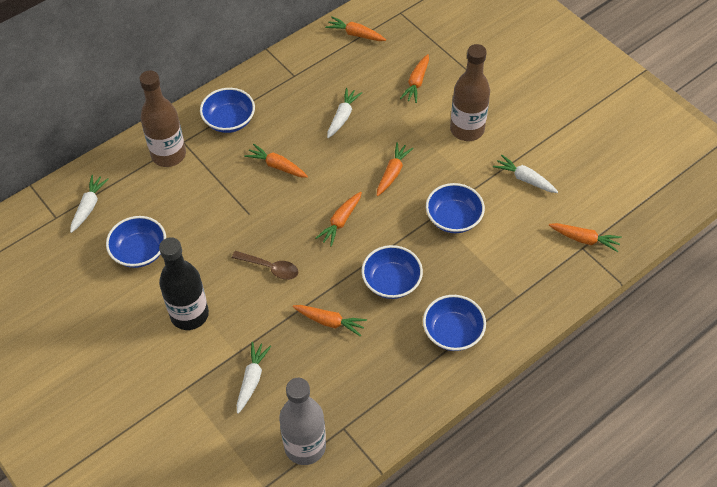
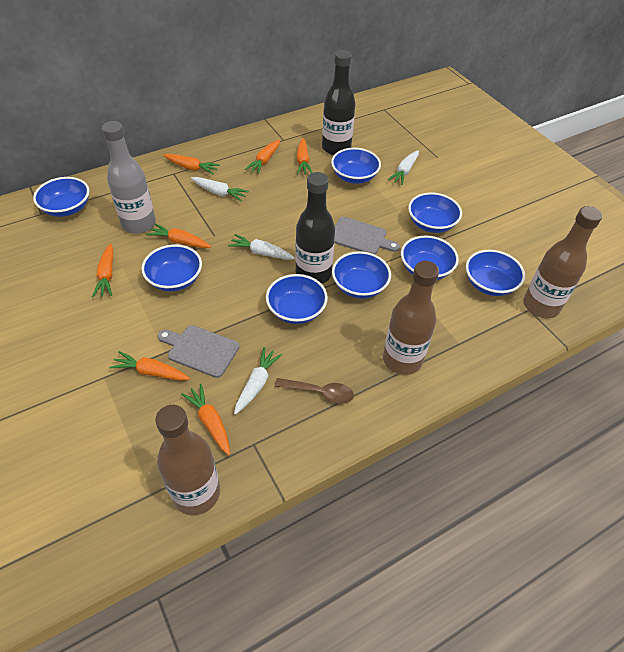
black bottle: 1 -> 2
blue bowl: 5 -> 8
brown bottle: 2 -> 3
grey cutting board: 0 -> 2

